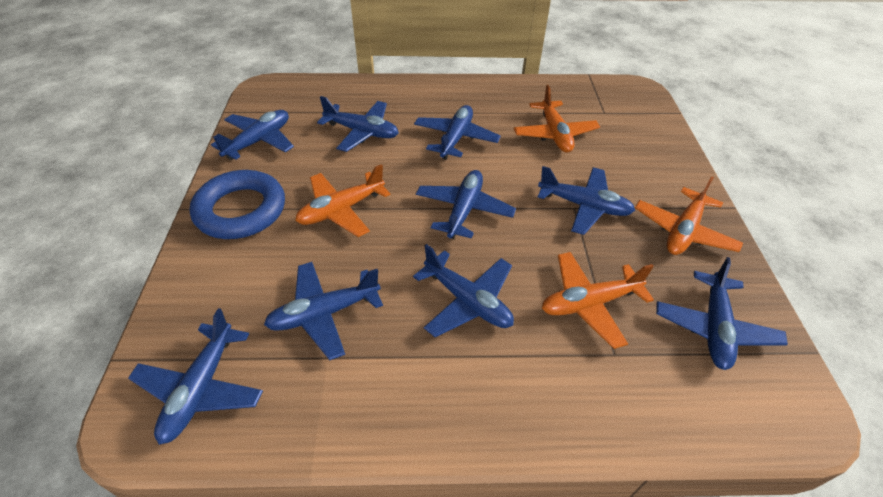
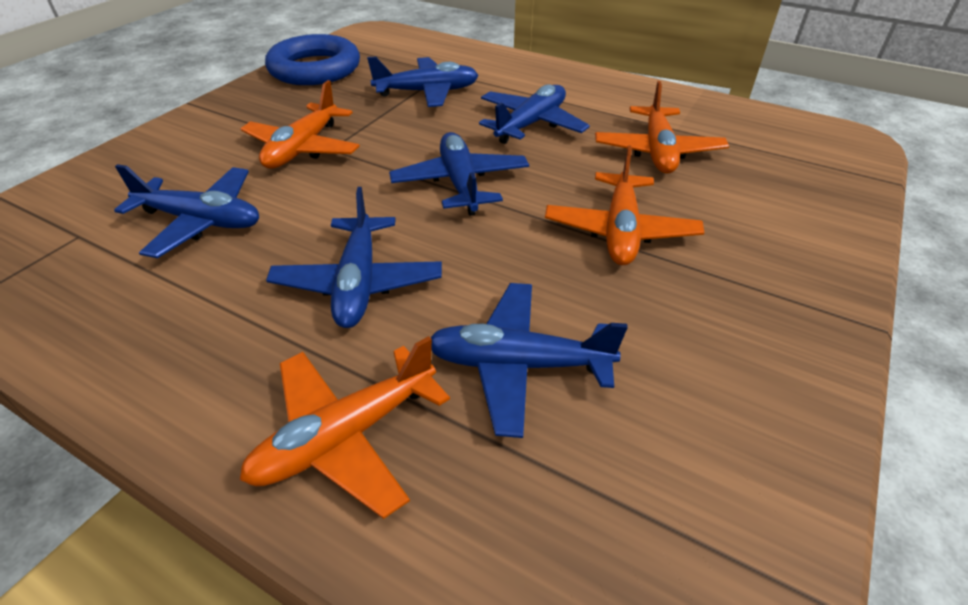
blue plane: 9 -> 6

